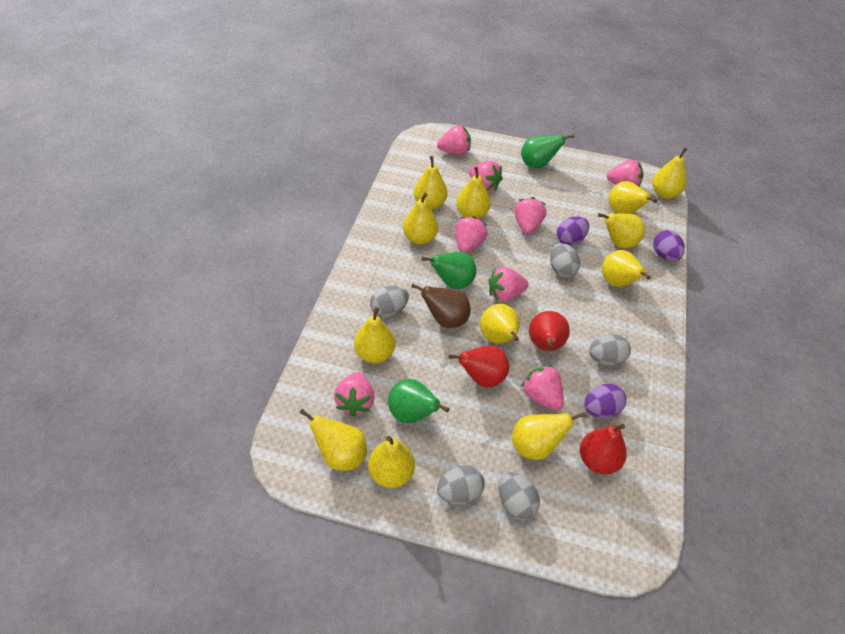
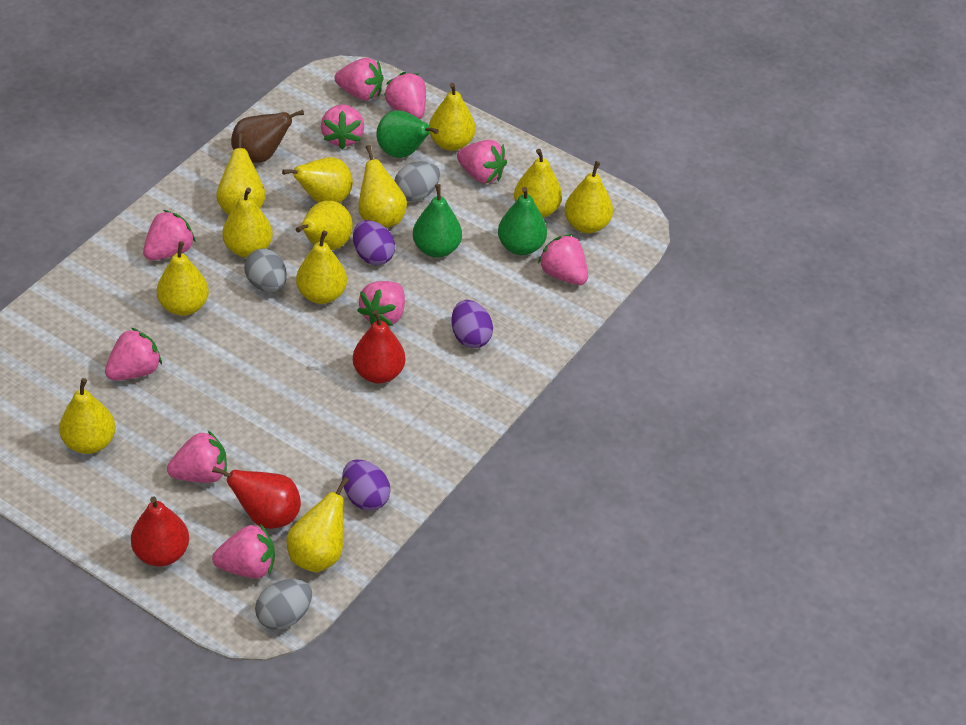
grey egg: 5 -> 3
pink strawberry: 8 -> 10

